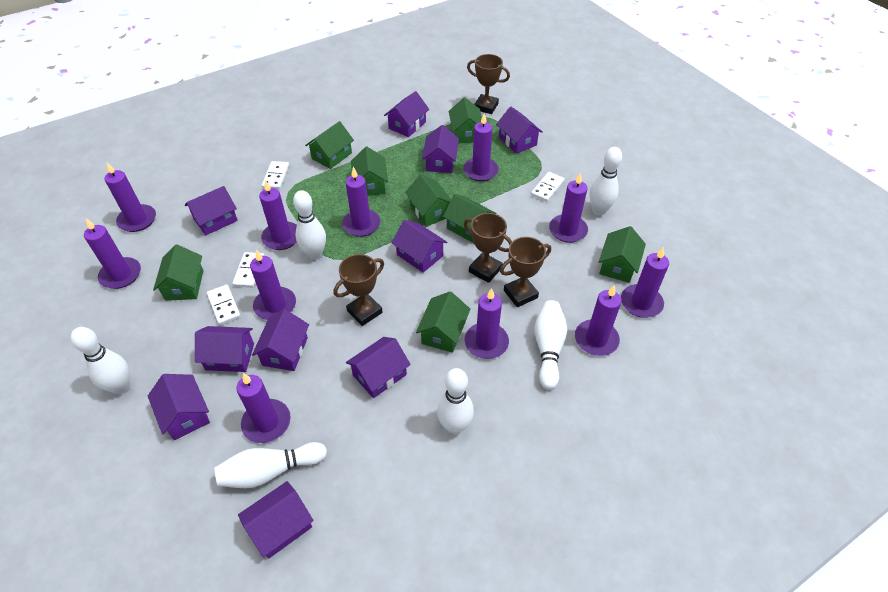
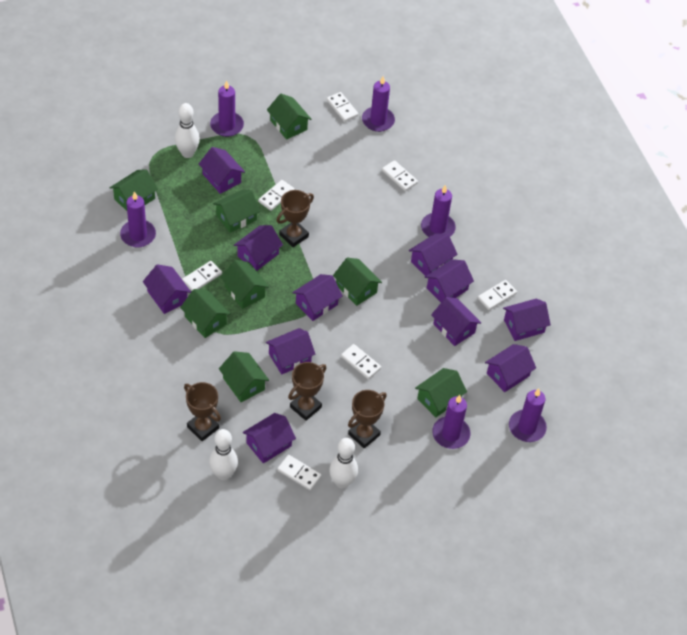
purple candle: 11 -> 6
purple house: 10 -> 11
white bowling pin: 6 -> 3
white domino: 4 -> 7

